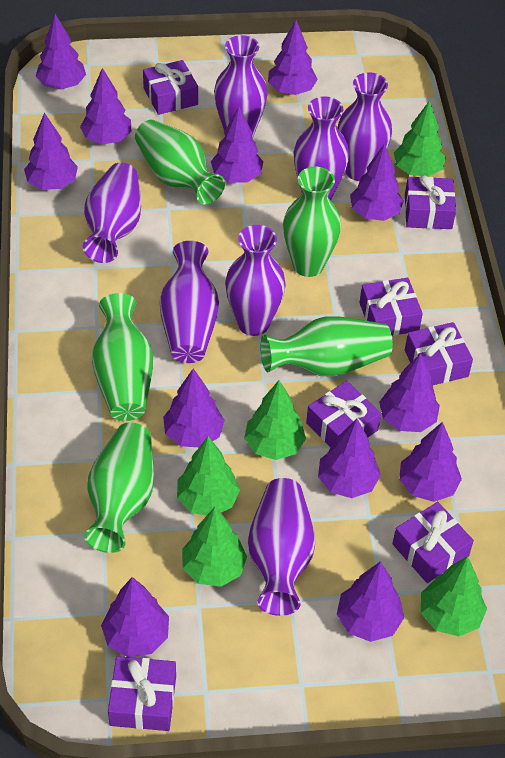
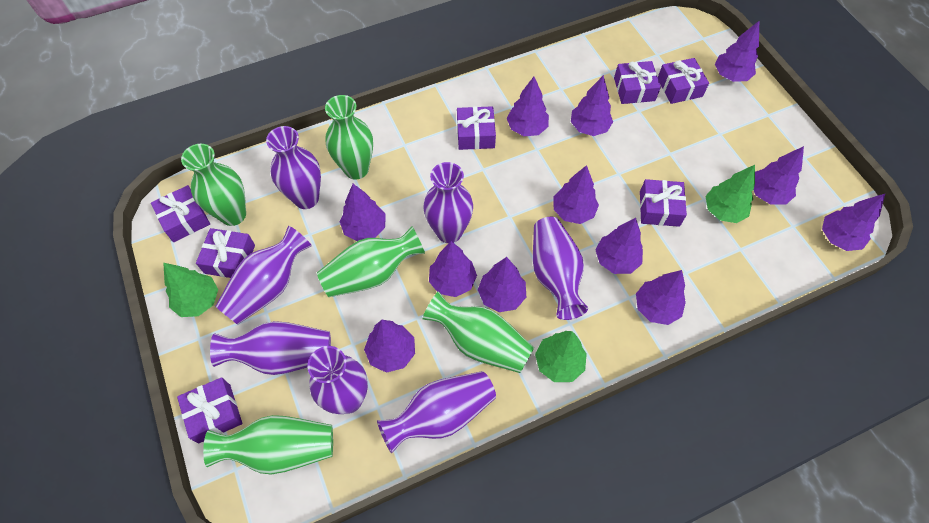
green tree: 5 -> 3

